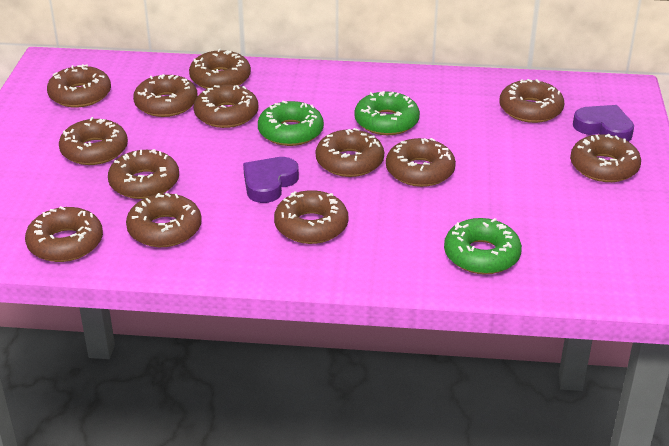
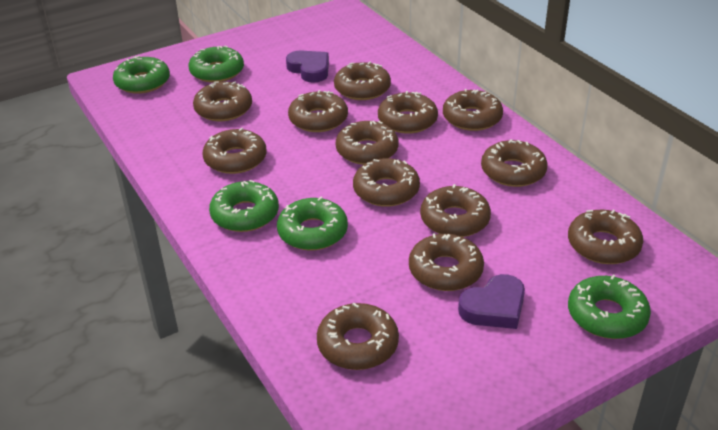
green donut: 3 -> 5

